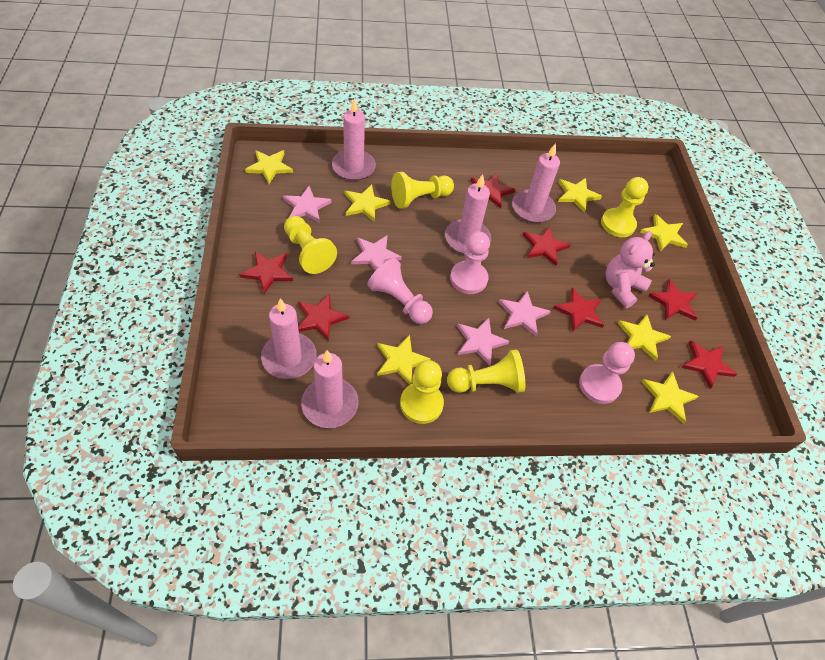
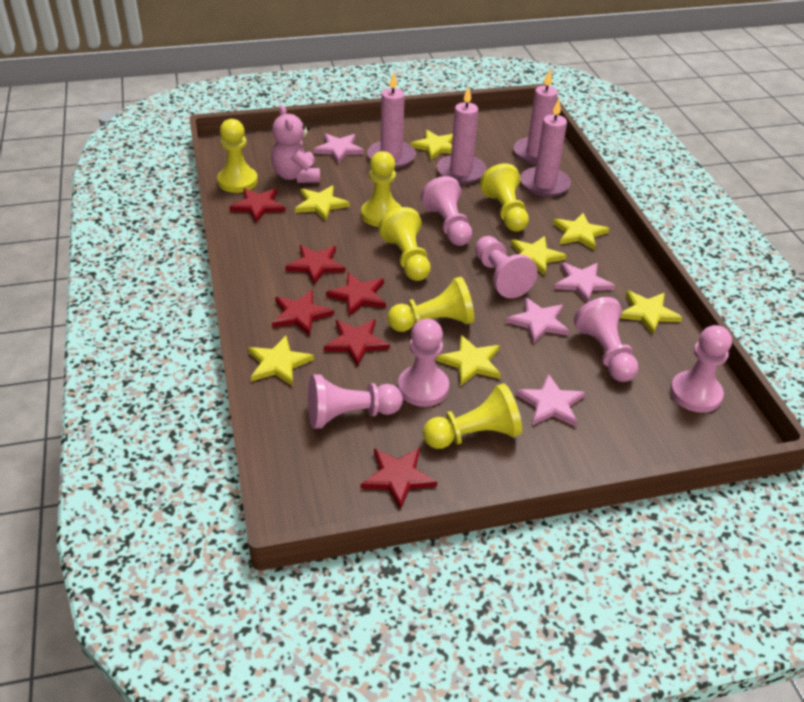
pink candle: 5 -> 4
pink pawn: 3 -> 6
red star: 7 -> 6
yellow pawn: 5 -> 6

